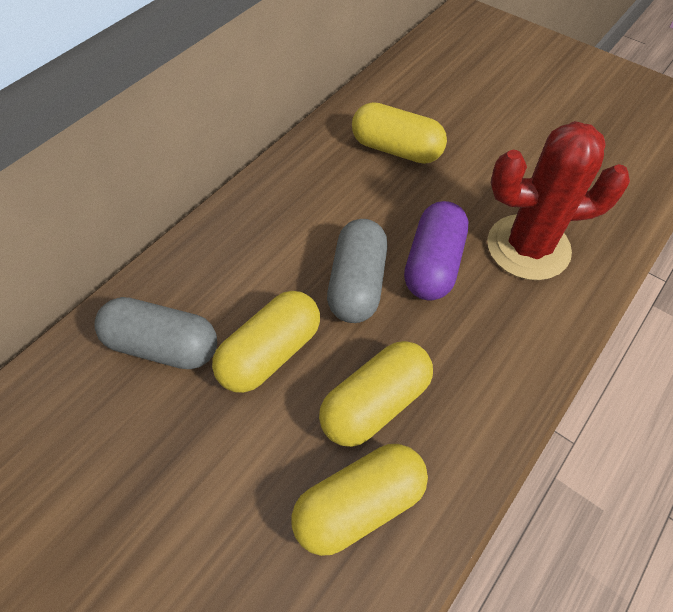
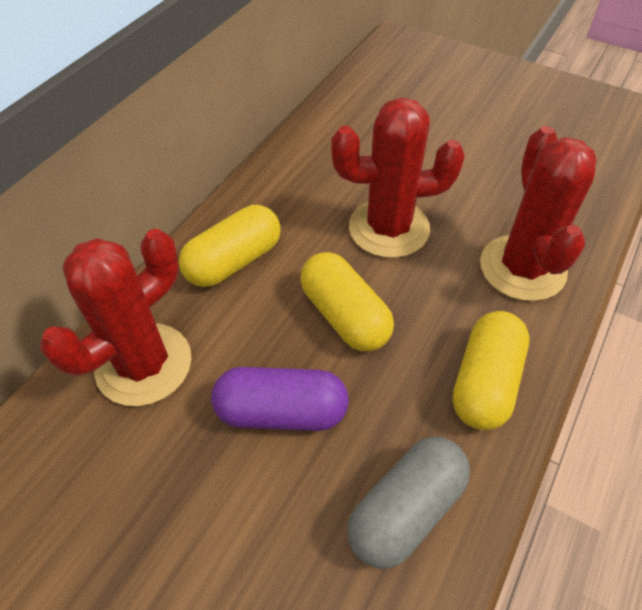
grey capsule: 2 -> 1
red cactus: 1 -> 3
yellow capsule: 4 -> 3

